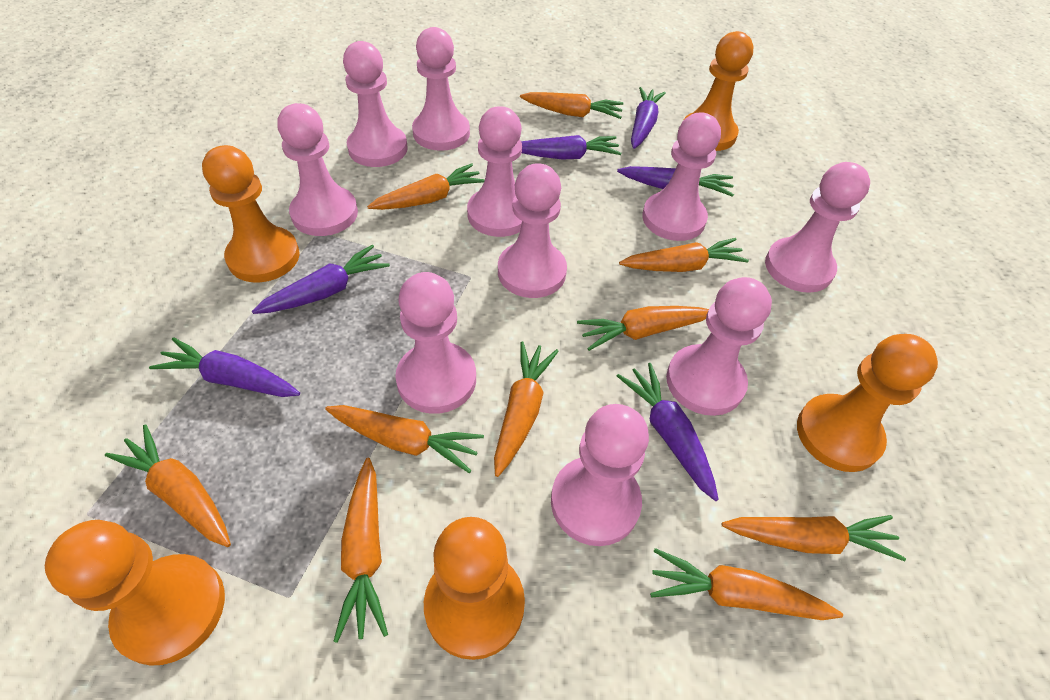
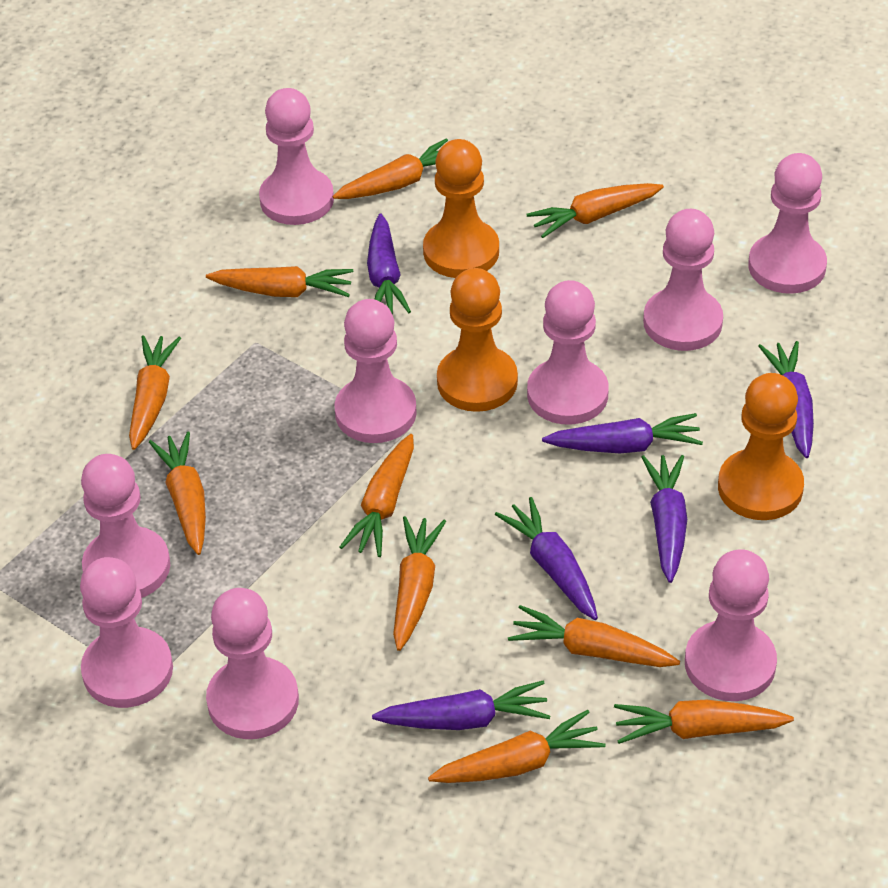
orange pawn: 5 -> 3
pink pawn: 10 -> 9

